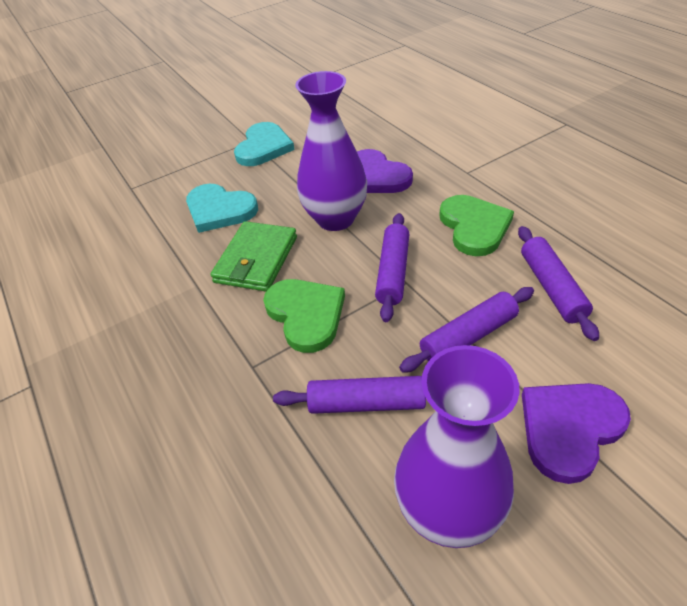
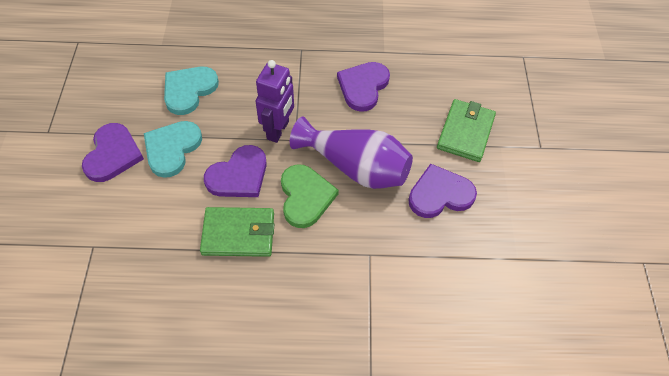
green heart: 2 -> 1
green wallet: 1 -> 2
purple heart: 2 -> 4
purple robot: 0 -> 1
purple rolling pin: 4 -> 0
purple vase: 2 -> 1

